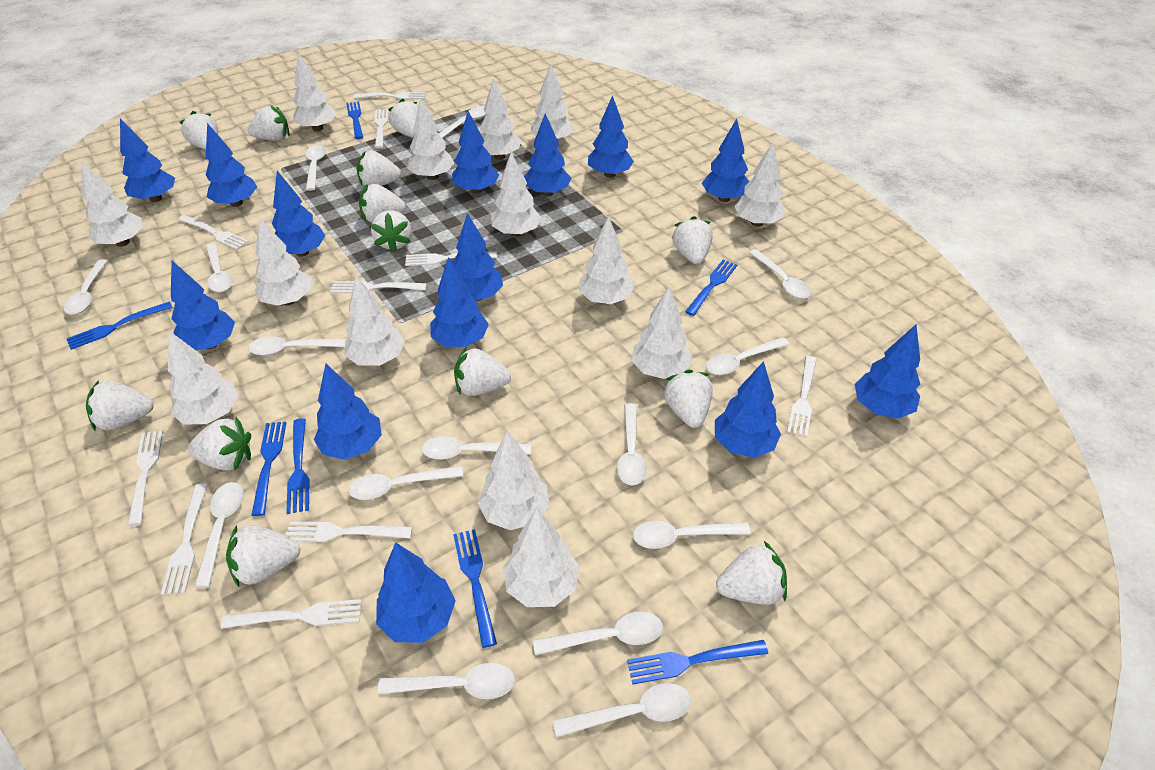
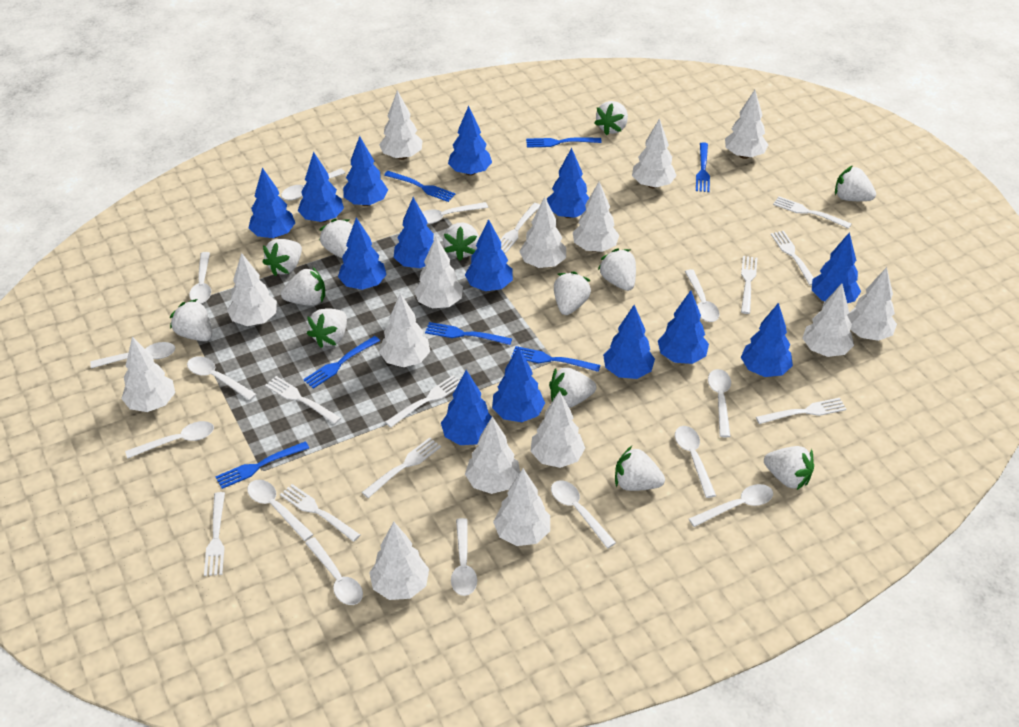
white spoon: 15 -> 14
white tree: 14 -> 15

